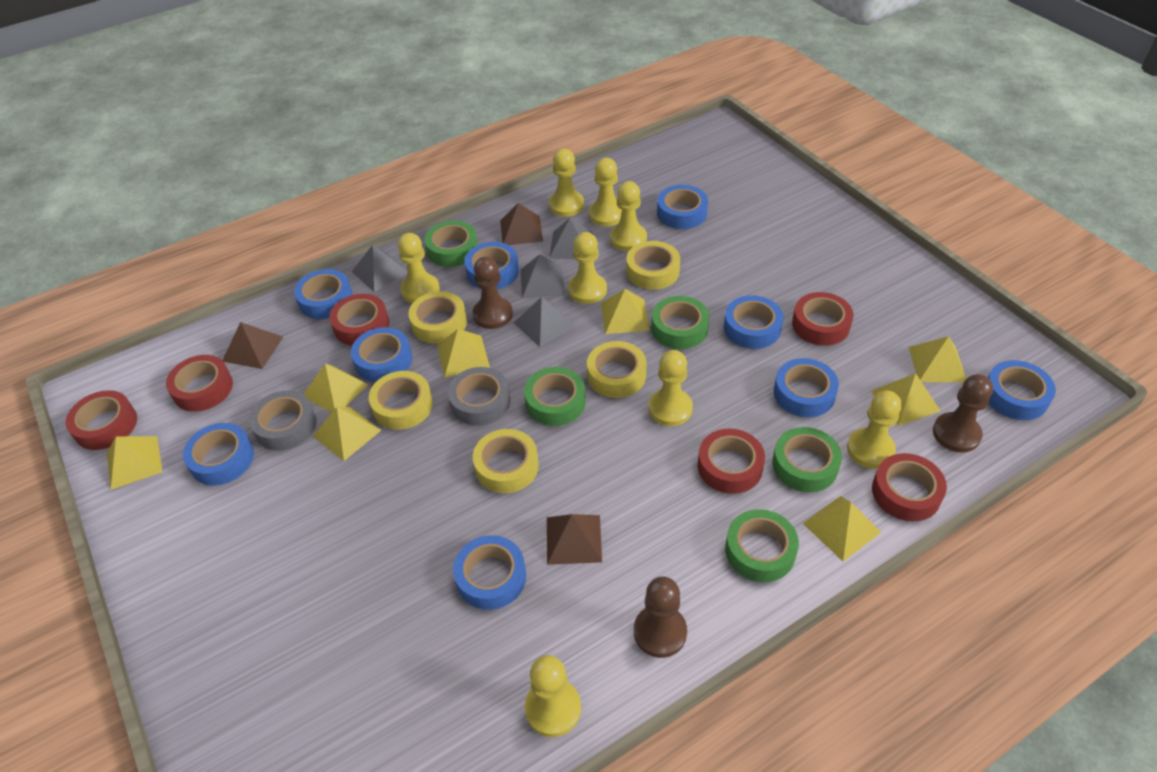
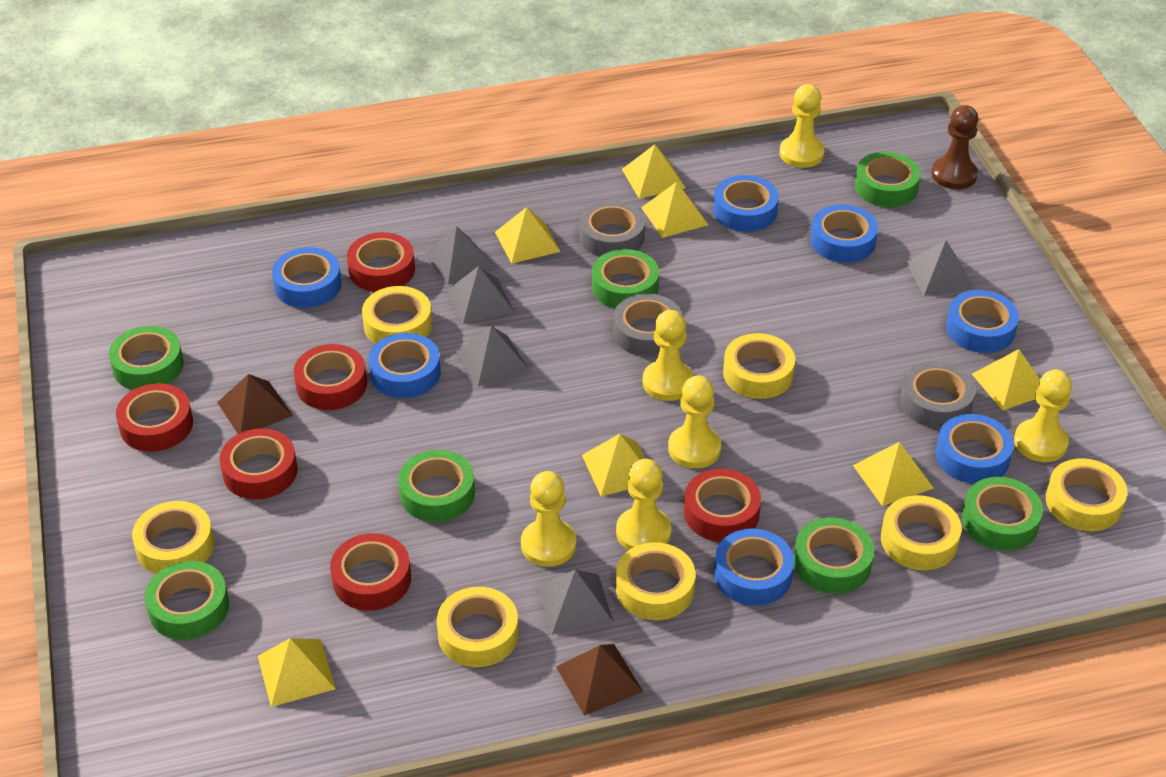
blue tape: 9 -> 7
brown pawn: 3 -> 1
brown pyramid: 3 -> 2
green tape: 5 -> 7
grey pyramid: 4 -> 5
grey tape: 2 -> 3
yellow pawn: 8 -> 6
yellow pyramid: 8 -> 7
yellow tape: 5 -> 7

